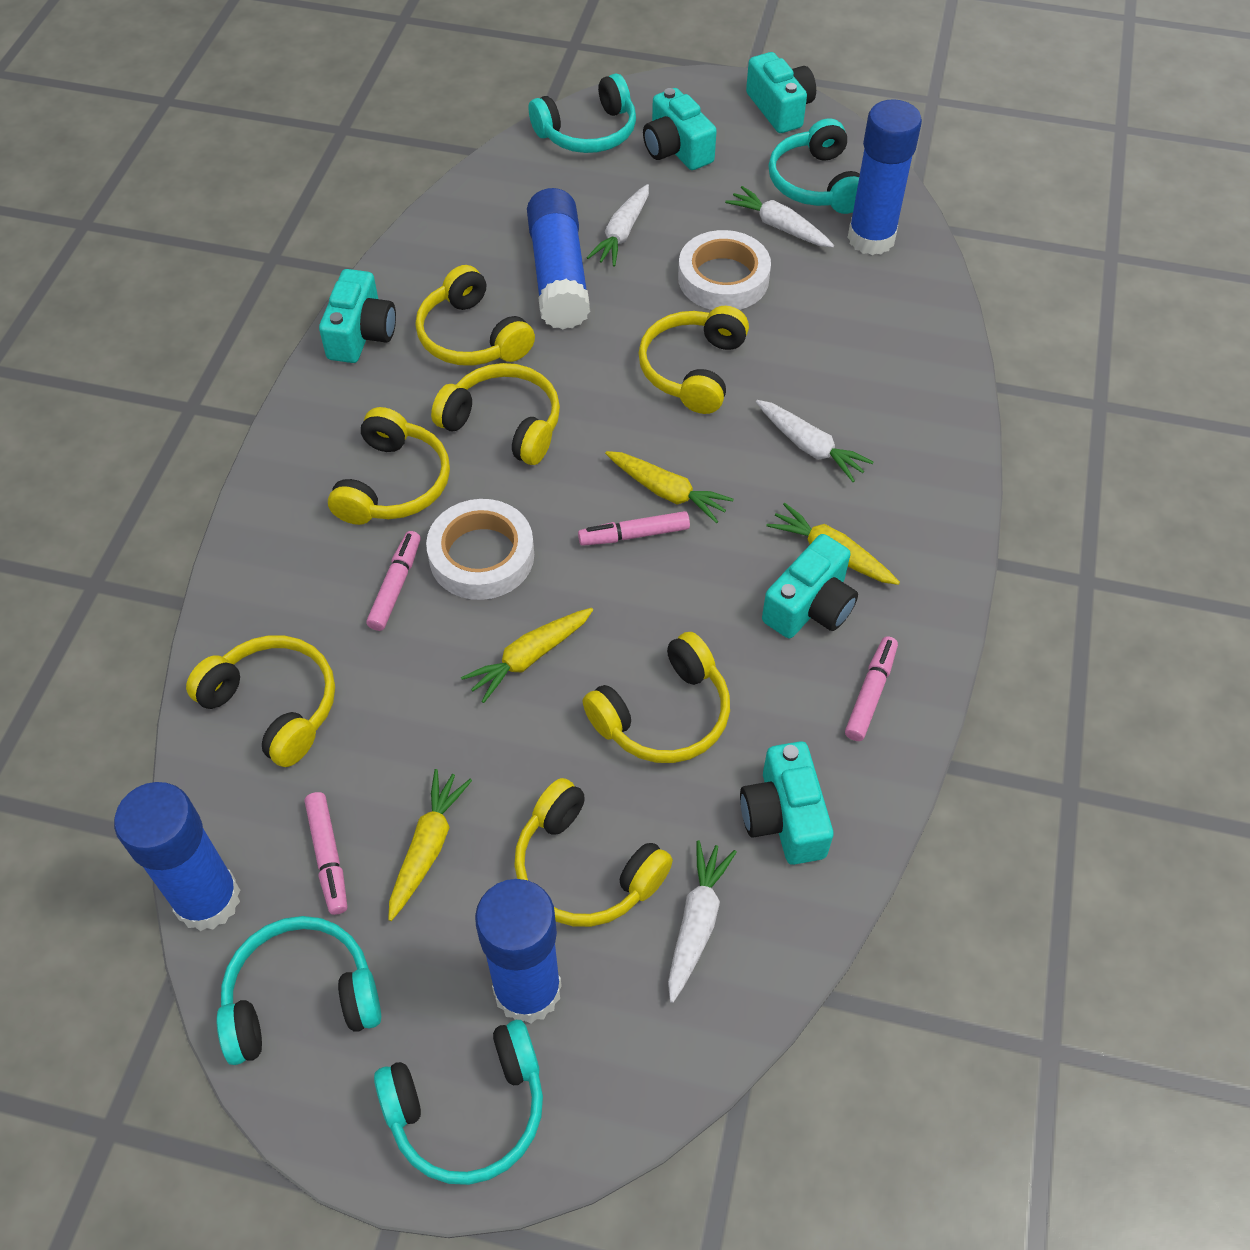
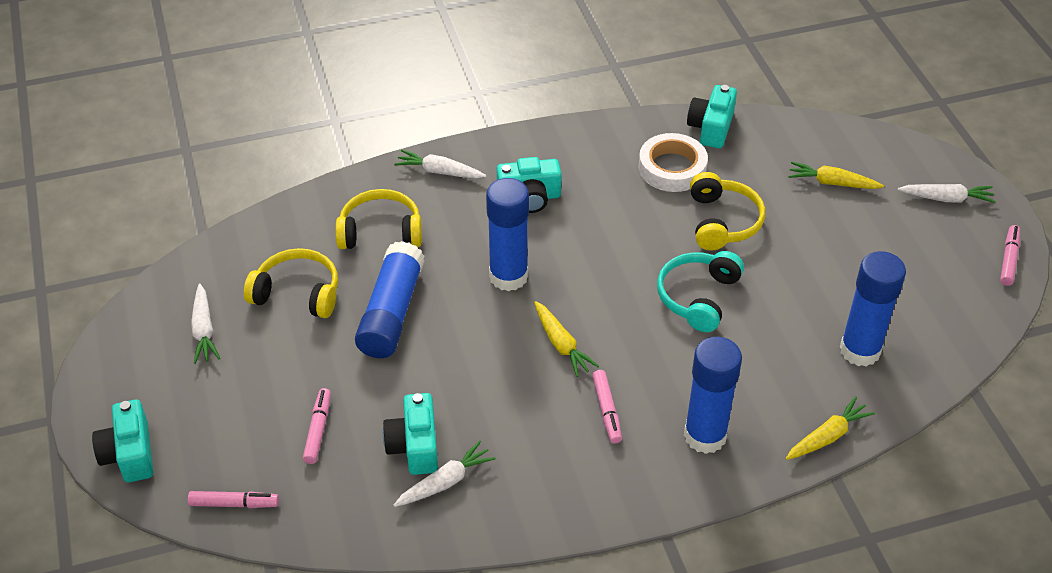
turquoise camera: 5 -> 4
turquoise headphones: 4 -> 1
white tape: 2 -> 1
yellow carrot: 4 -> 3
yellow headphones: 7 -> 3

